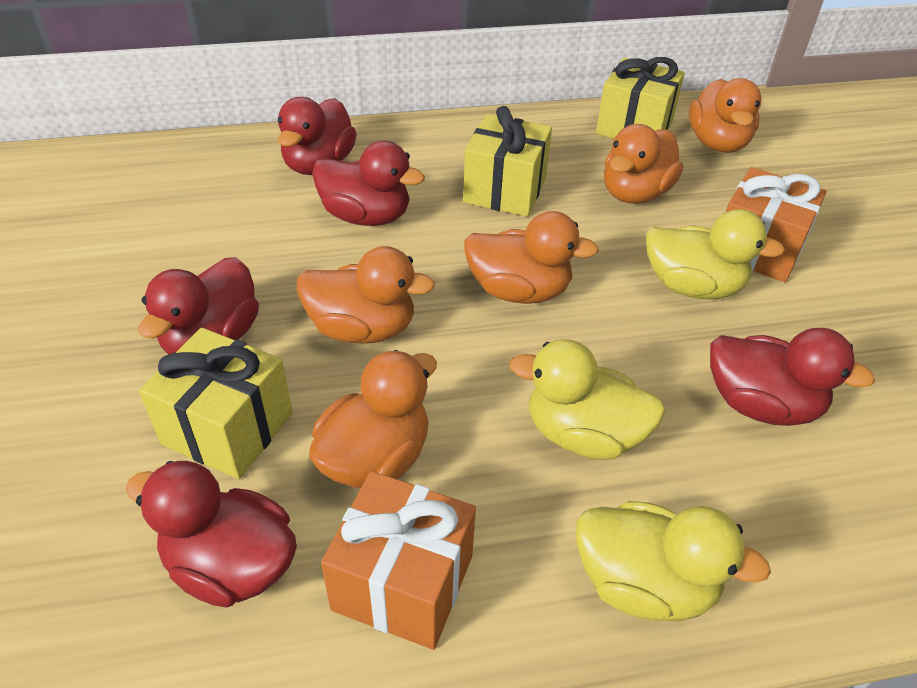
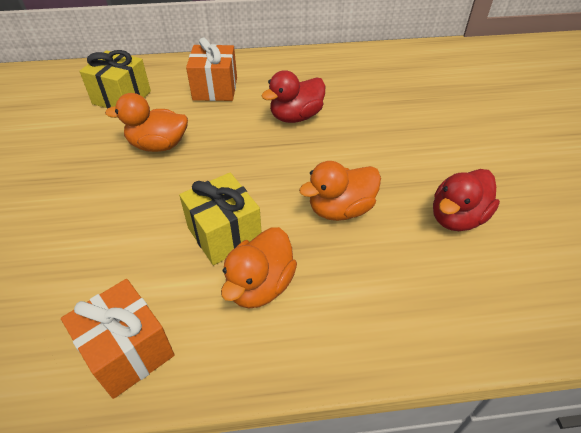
orange duck: 5 -> 3
red duck: 5 -> 2
yellow duck: 3 -> 0
yellow gift: 3 -> 2

